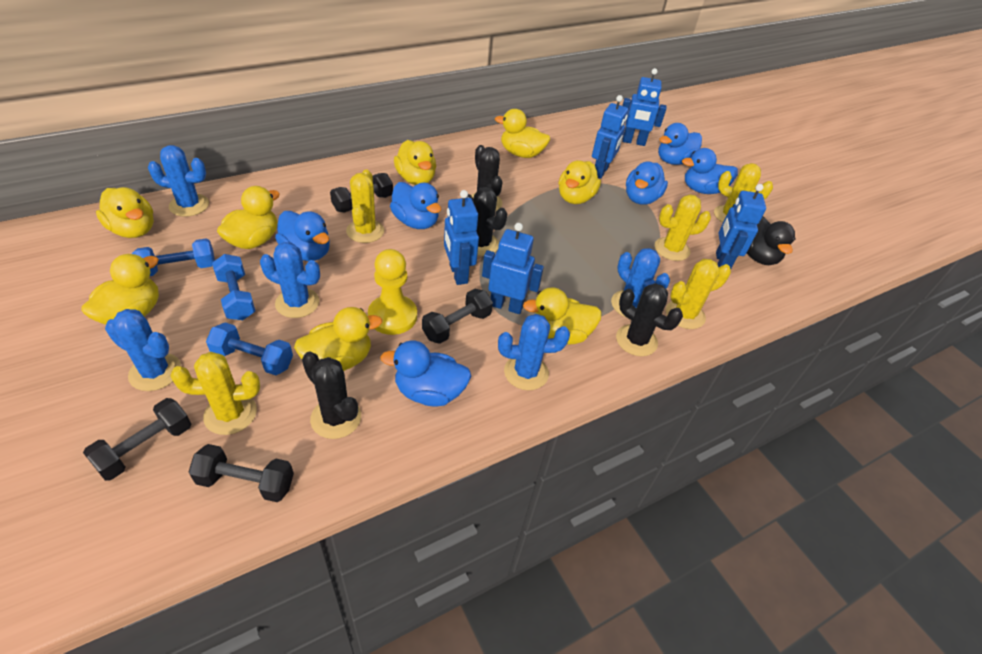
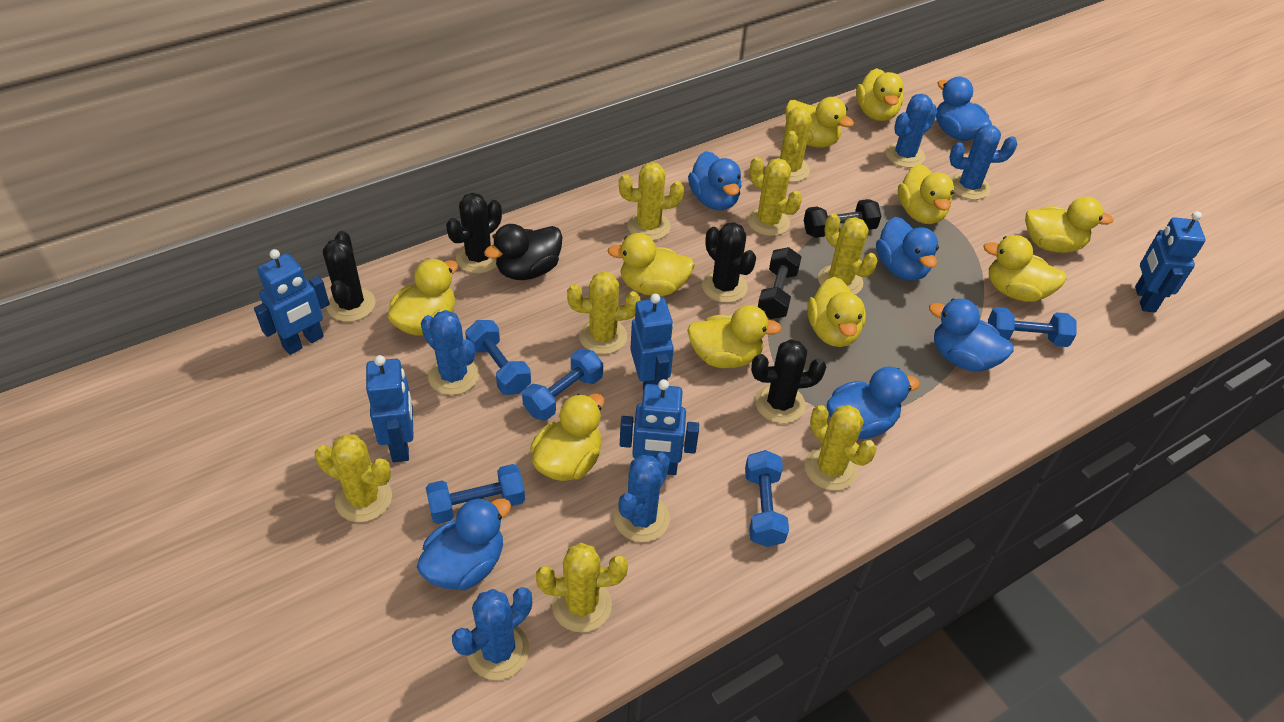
black dumbbell: 4 -> 2
blue dumbbell: 3 -> 5
yellow cactus: 5 -> 8
yellow duck: 8 -> 10
yellow pawn: 1 -> 0

